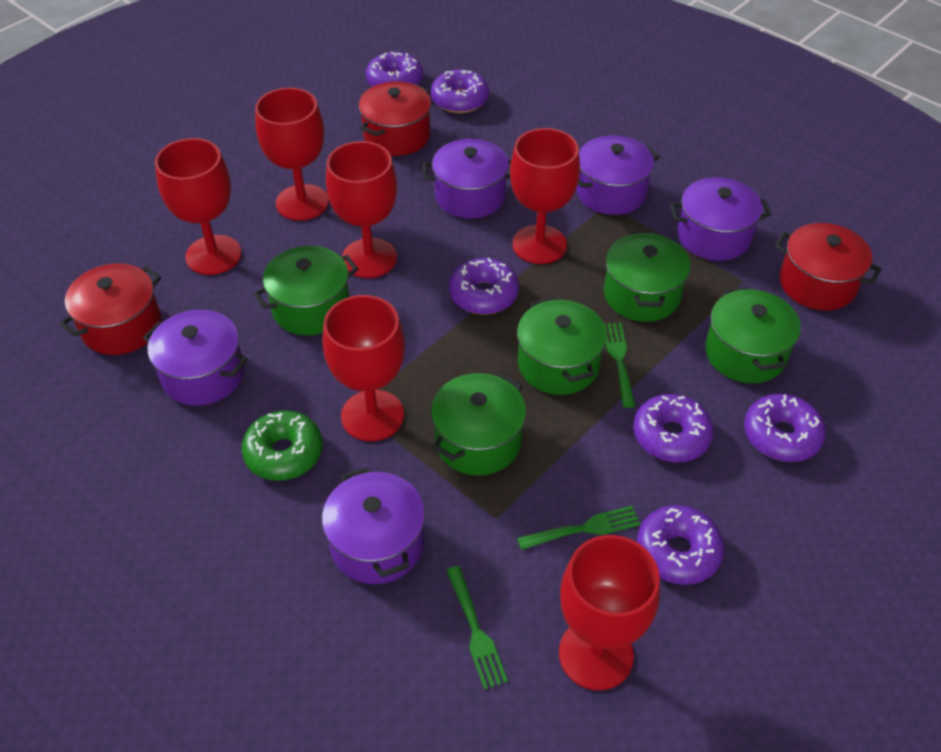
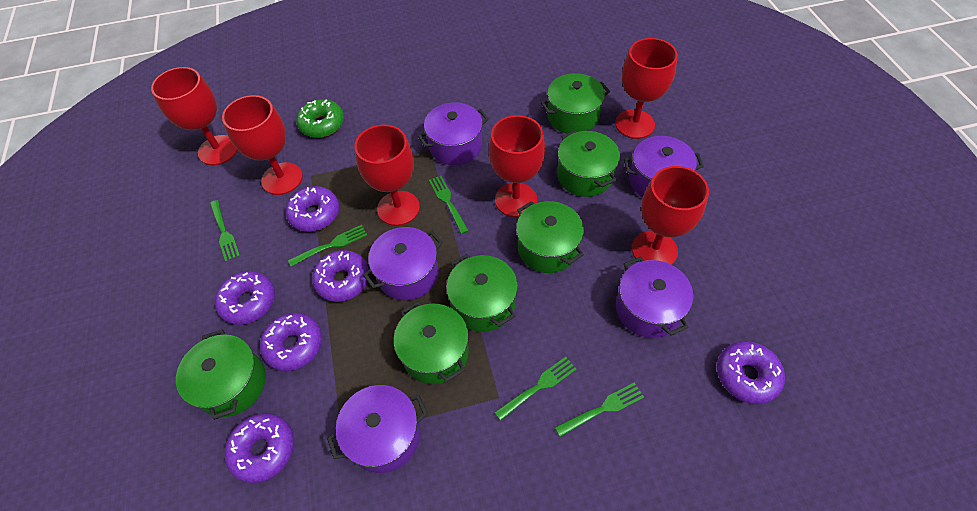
green fork: 3 -> 5
green pot: 5 -> 6
red pot: 3 -> 0

